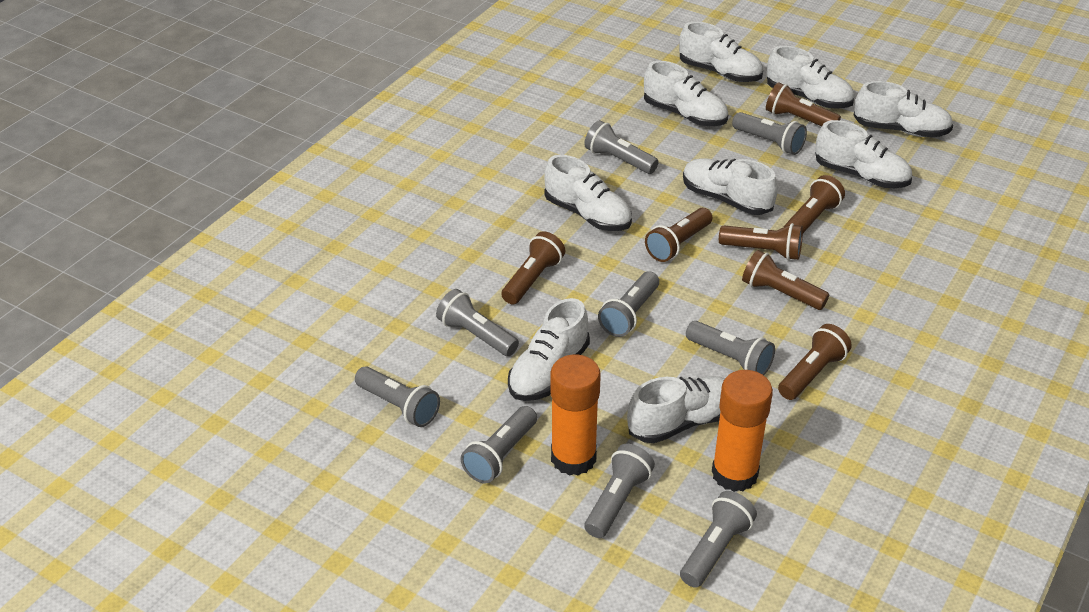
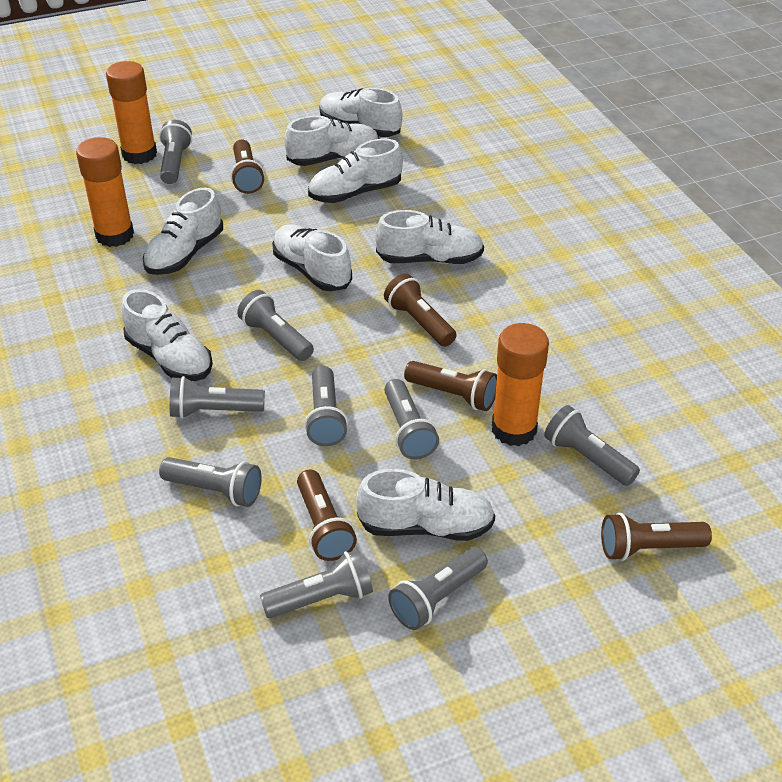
brown flashlight: 7 -> 5
orange glue stick: 2 -> 3
white shoe: 9 -> 8

